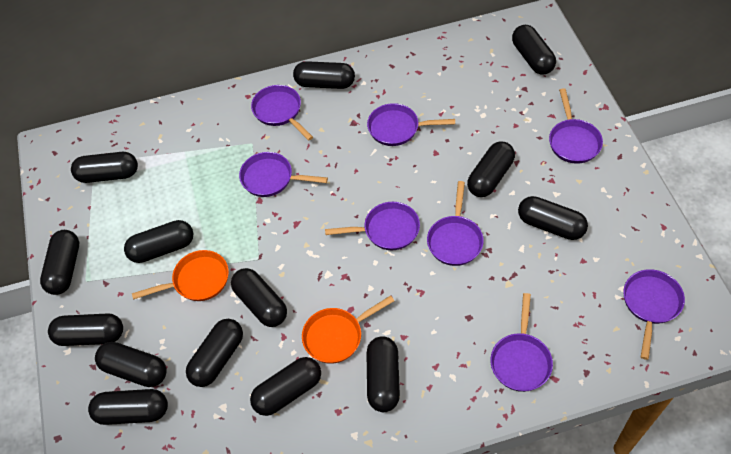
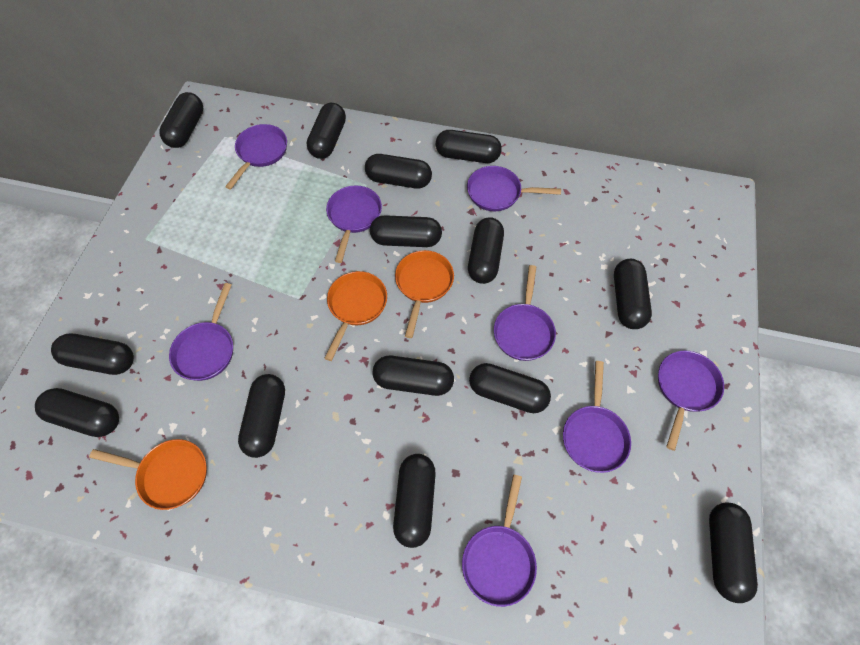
orange pan: 2 -> 3

